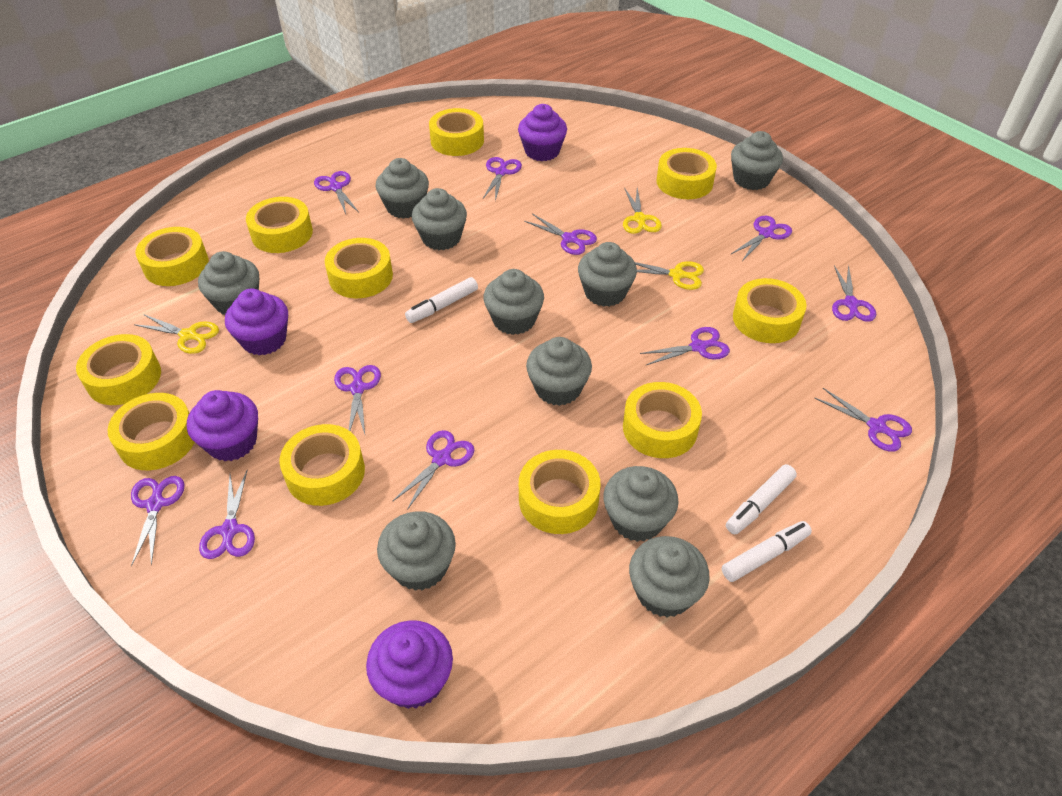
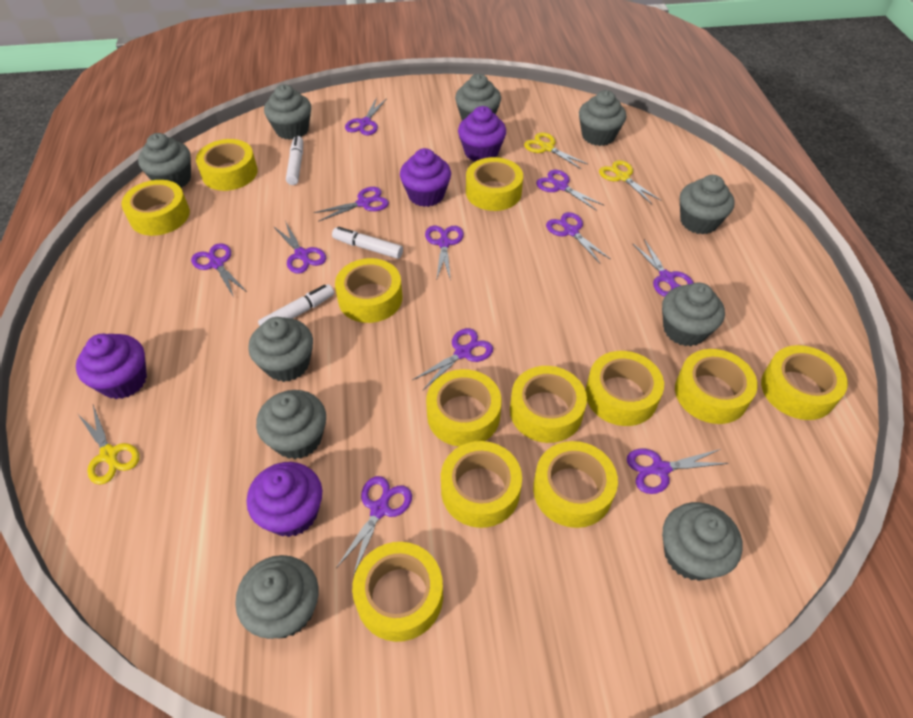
yellow tape: 11 -> 12

